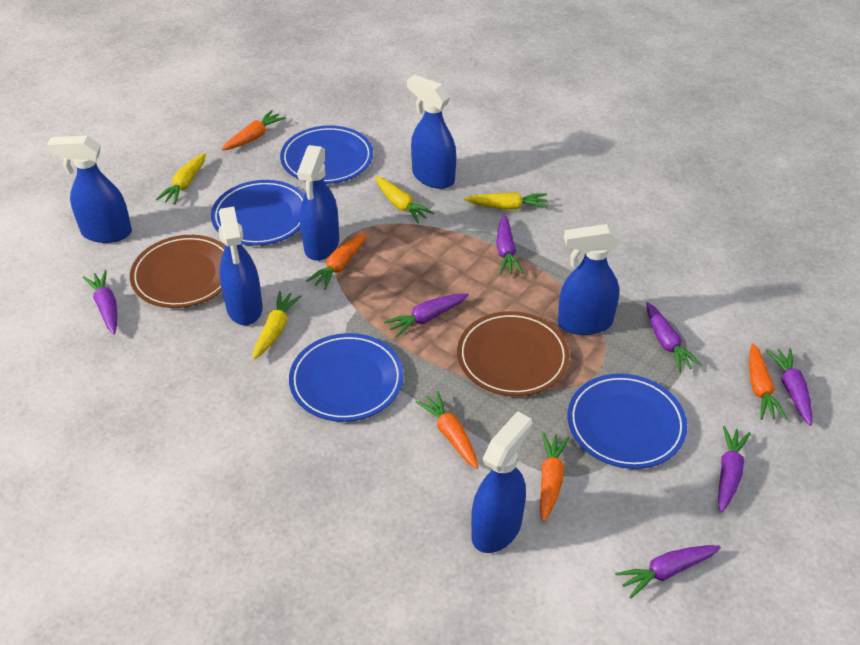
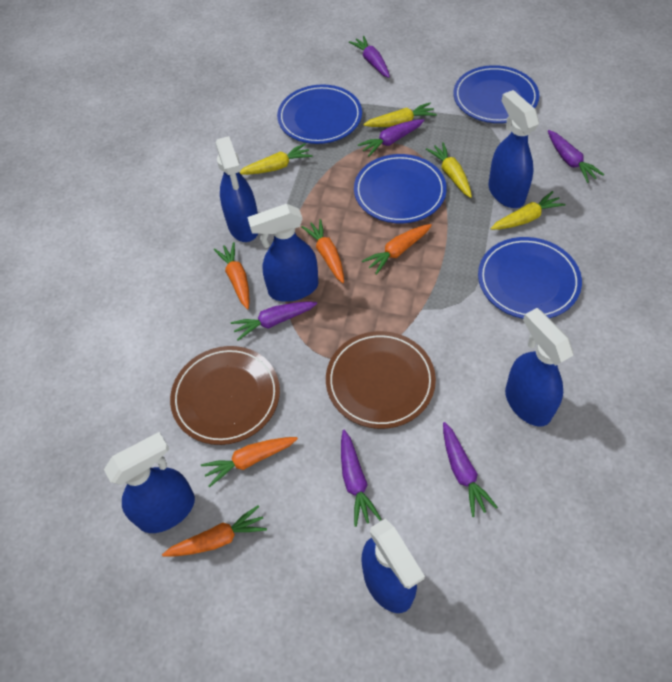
purple carrot: 7 -> 6

